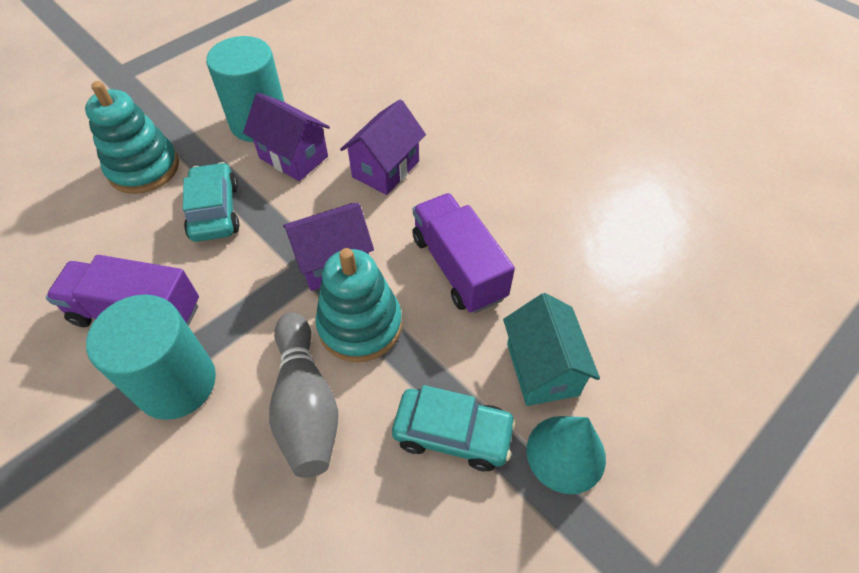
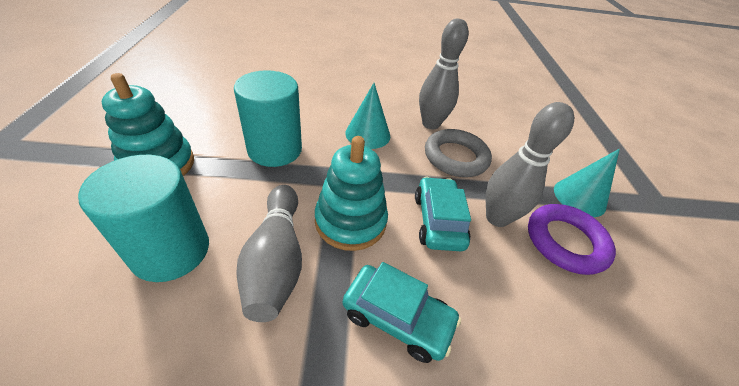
grey bowling pin: 1 -> 3
grey ring: 0 -> 1
purple house: 3 -> 0
purple ring: 0 -> 1
purple truck: 2 -> 0
turquoise cone: 1 -> 2
turquoise house: 1 -> 0

